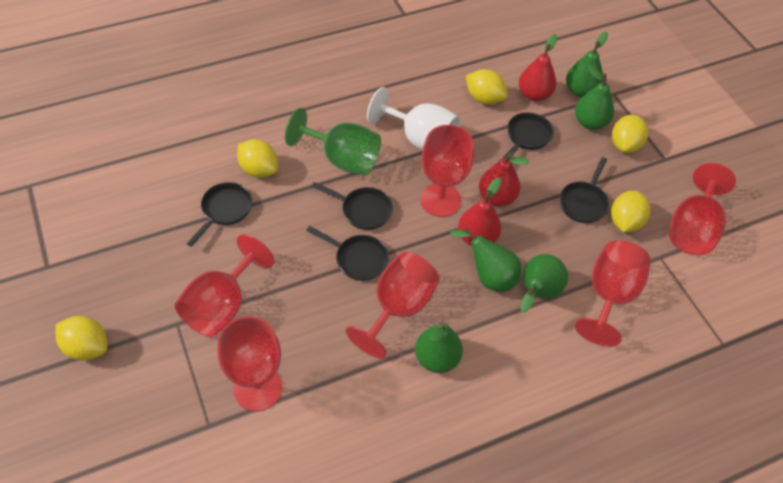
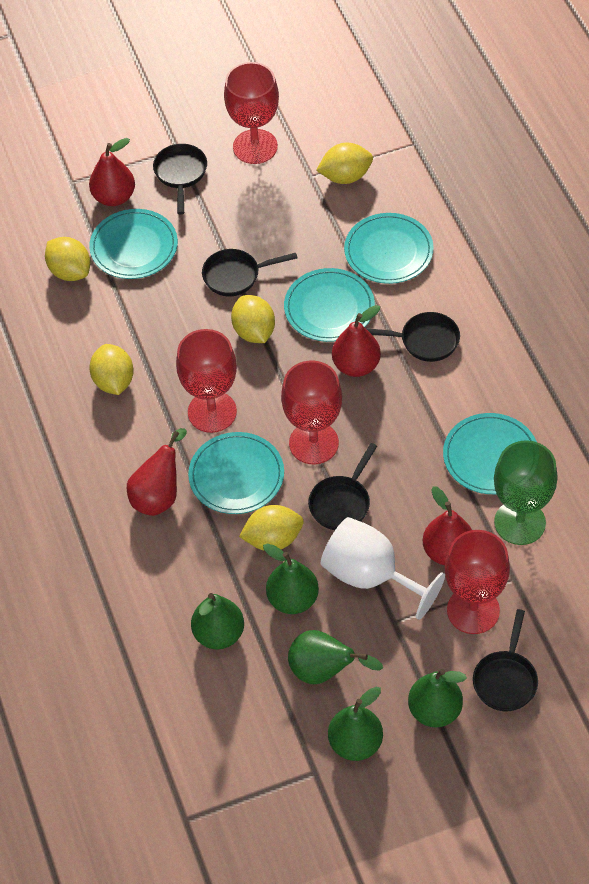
red goblet: 6 -> 4
red pear: 3 -> 4
turquoise plate: 0 -> 5

